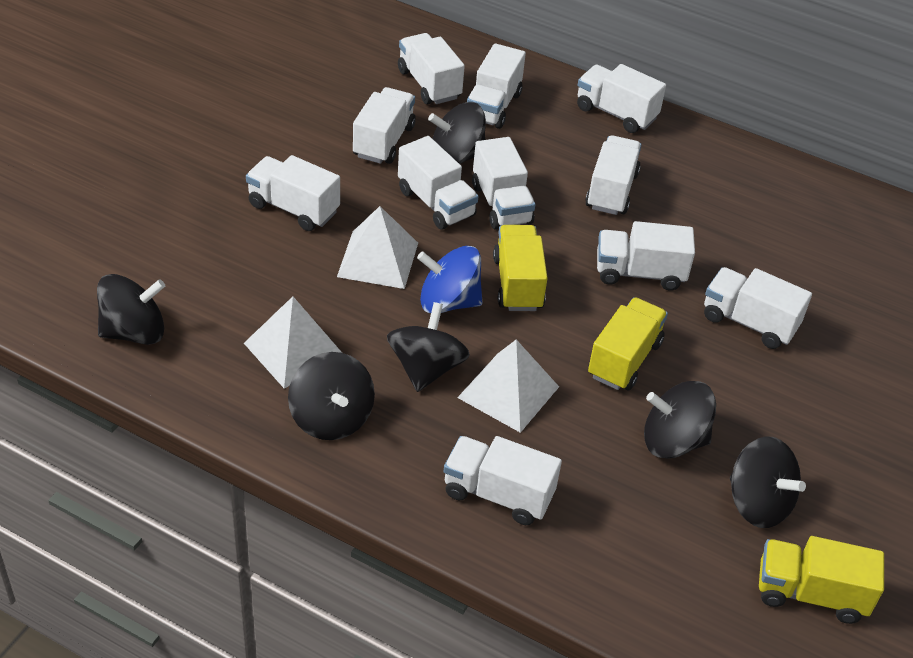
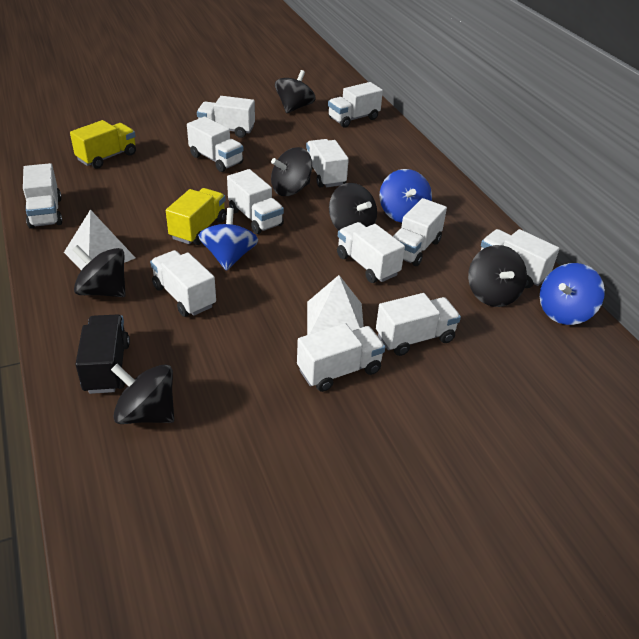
black truck: 0 -> 1
blue spinning top: 1 -> 3
white pyramid: 3 -> 2
white truck: 11 -> 12
yellow truck: 3 -> 2

